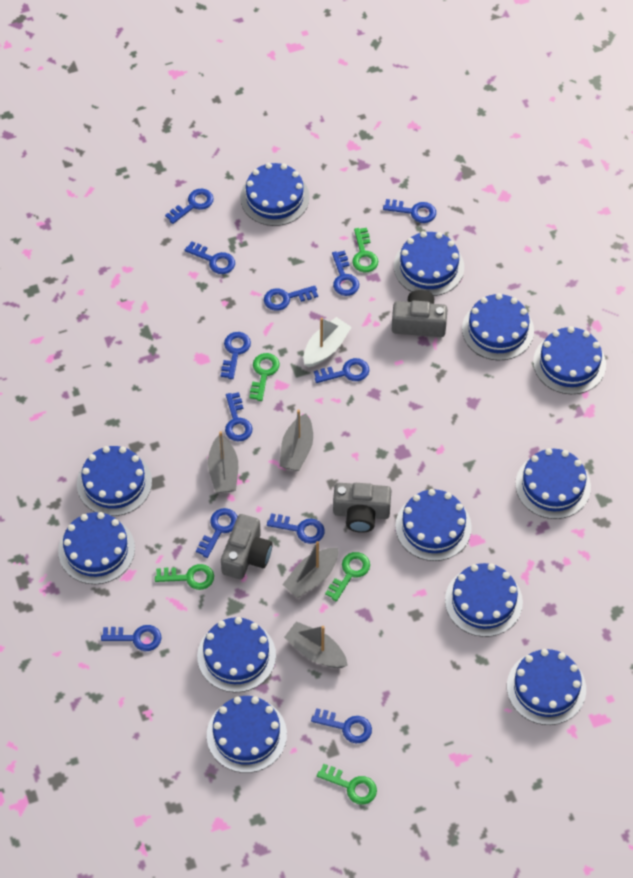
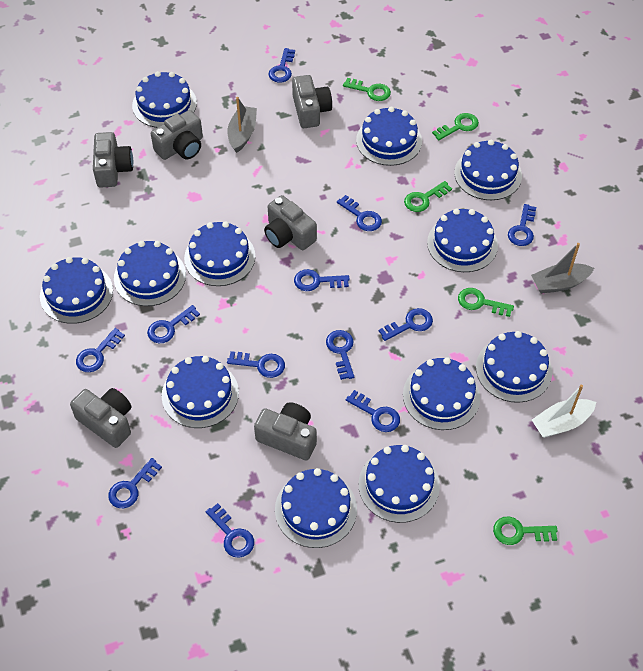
grey boat: 4 -> 2
grey camera: 3 -> 6

